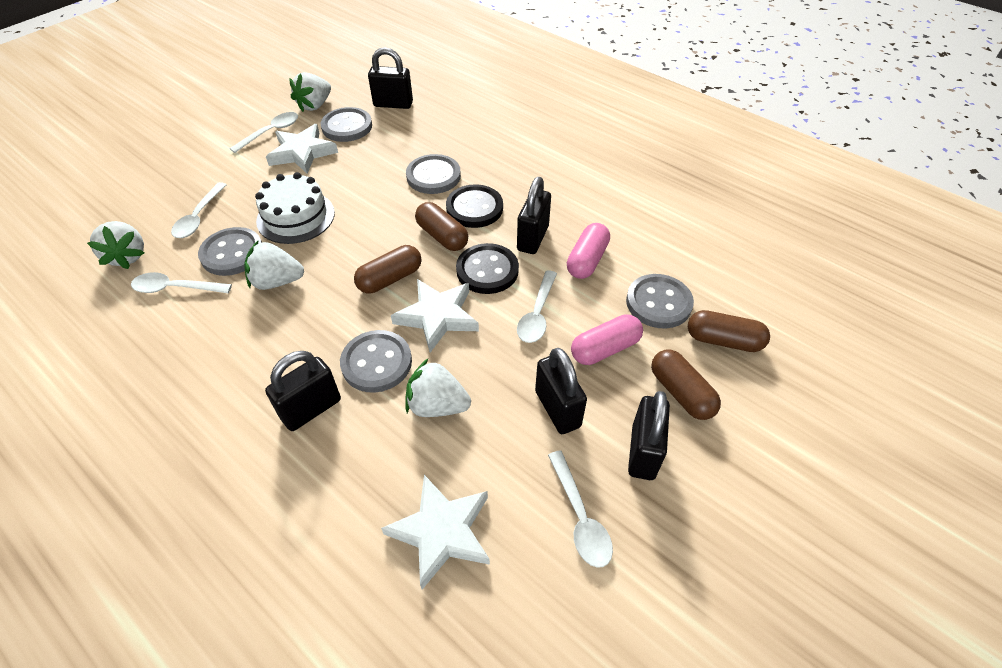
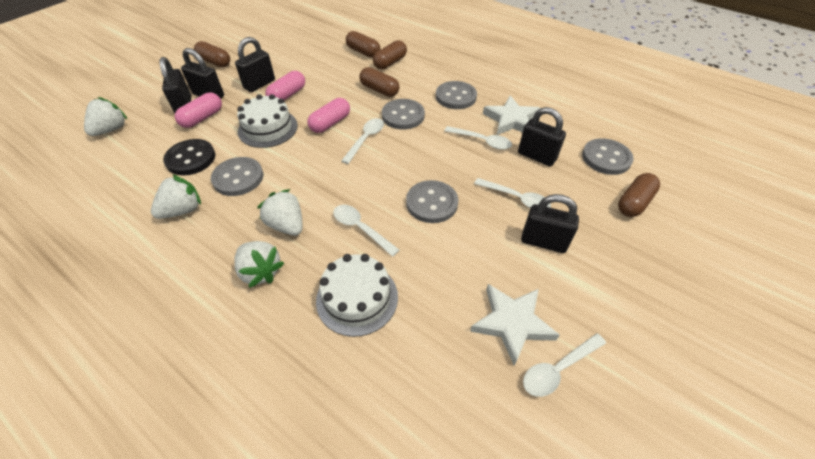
black button: 2 -> 1
brown capsule: 4 -> 5
pink capsule: 2 -> 3
white cake: 1 -> 2
white star: 3 -> 2

